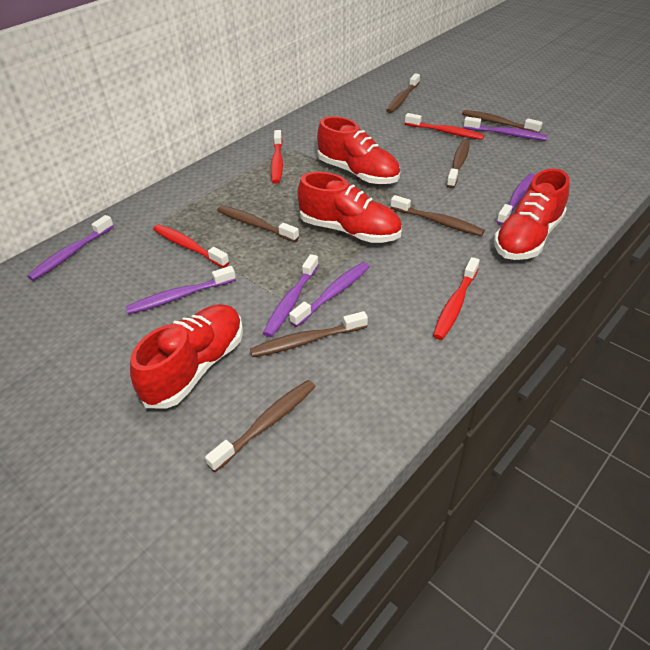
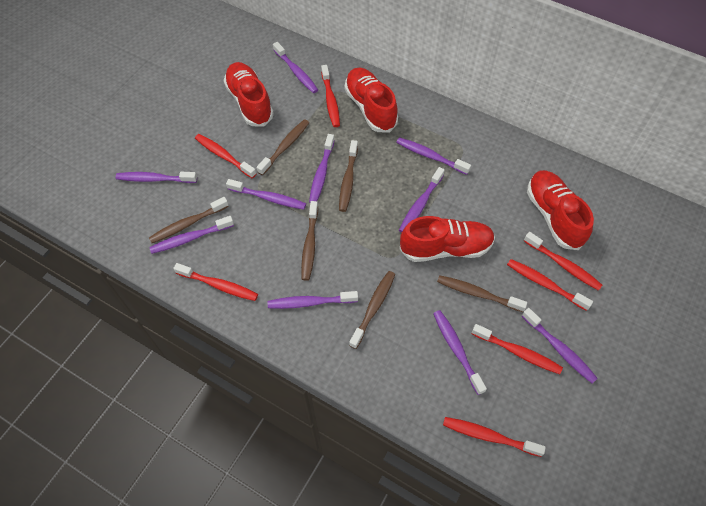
brown toothbrush: 7 -> 6
purple toothbrush: 6 -> 10
red toothbrush: 4 -> 7

